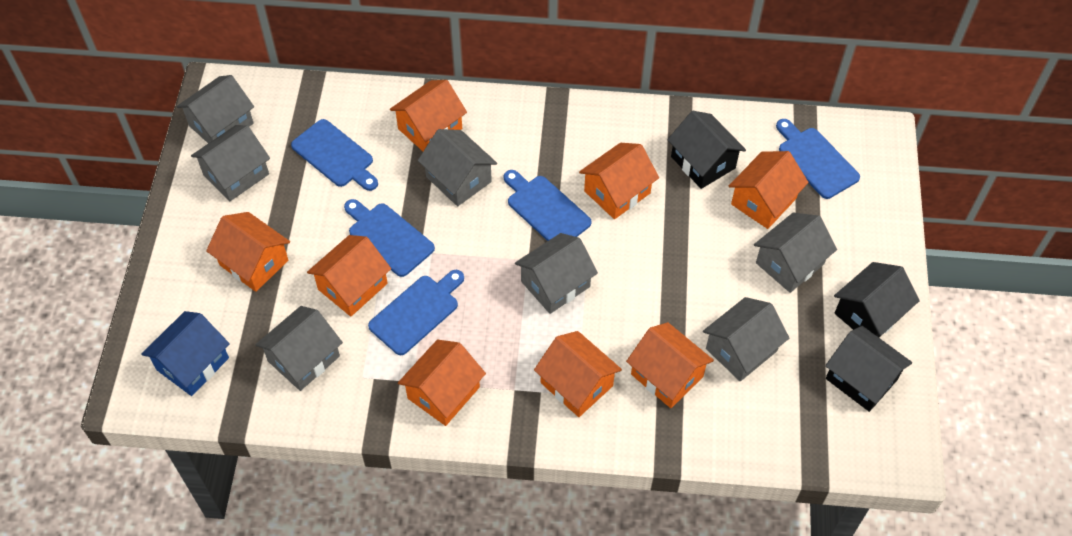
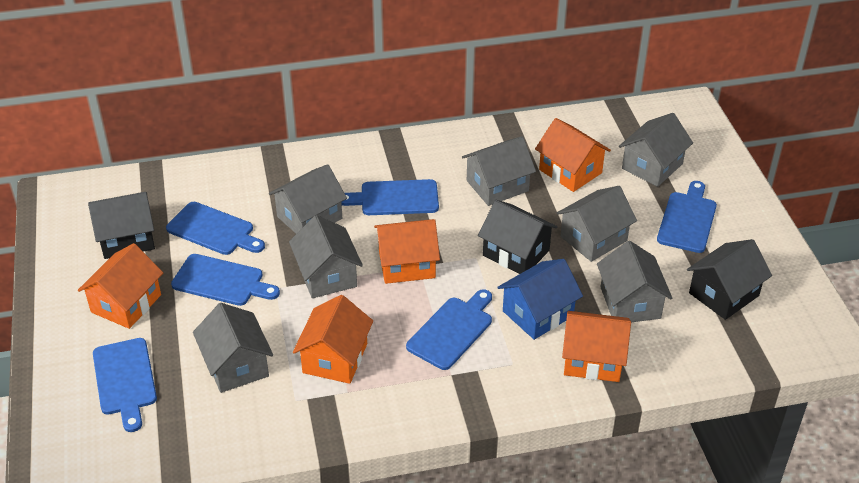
blue cutting board: 5 -> 6
orange house: 8 -> 5

